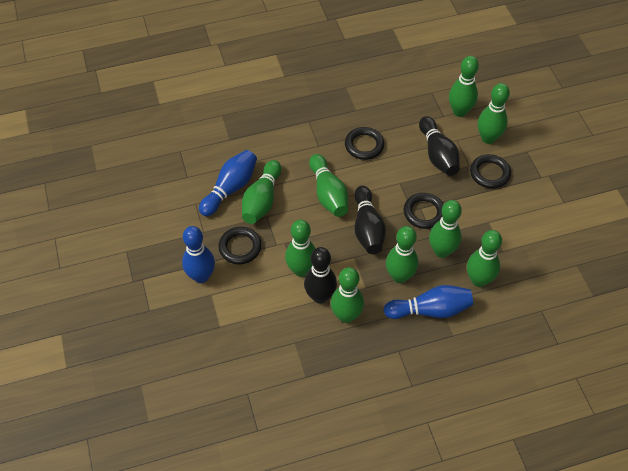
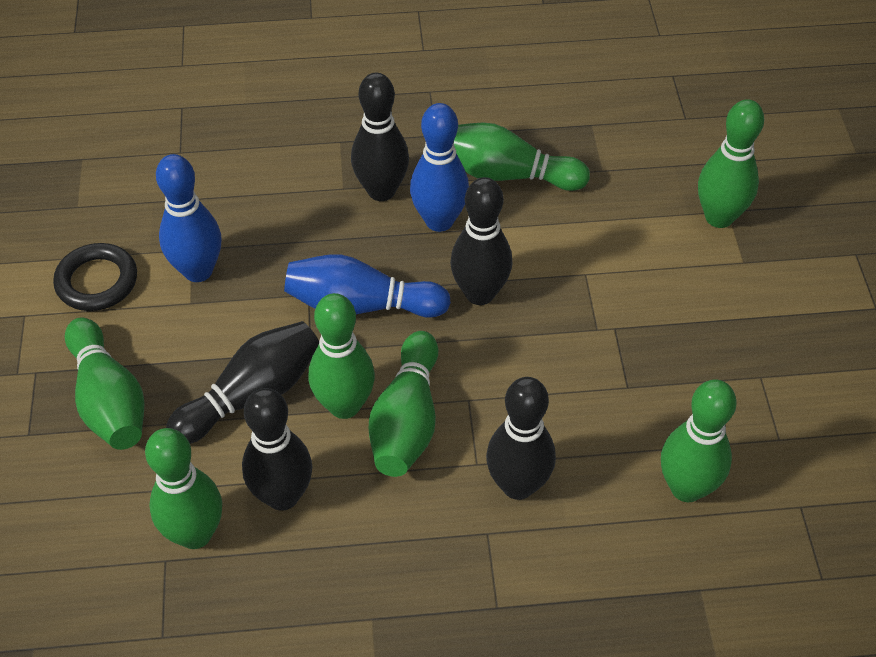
black bowling pin: 3 -> 5
black ring: 4 -> 1
green bowling pin: 9 -> 7

